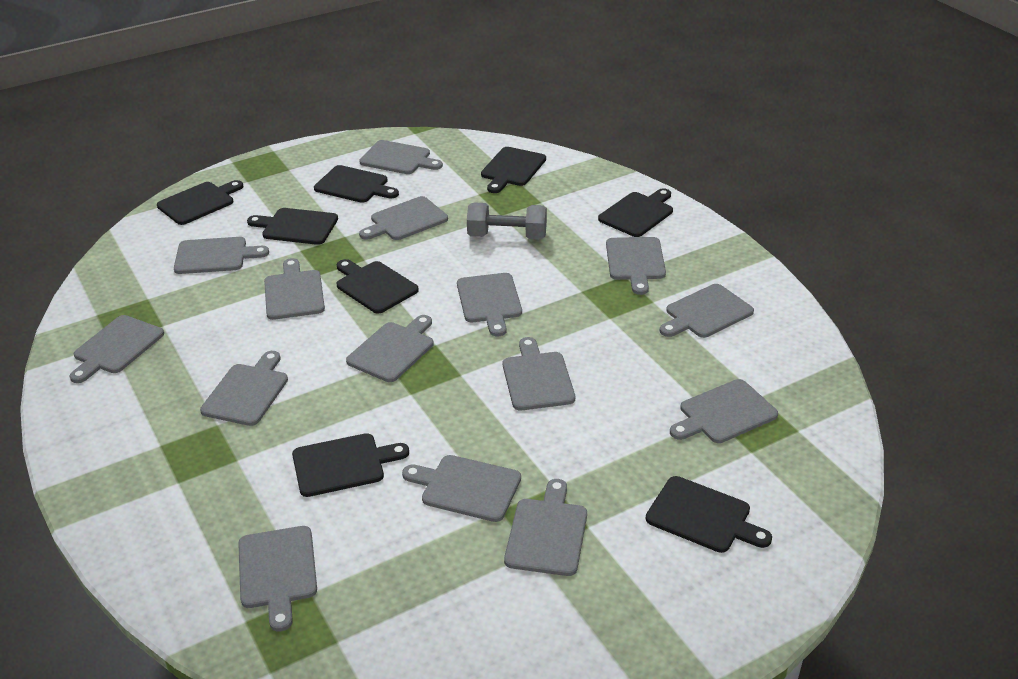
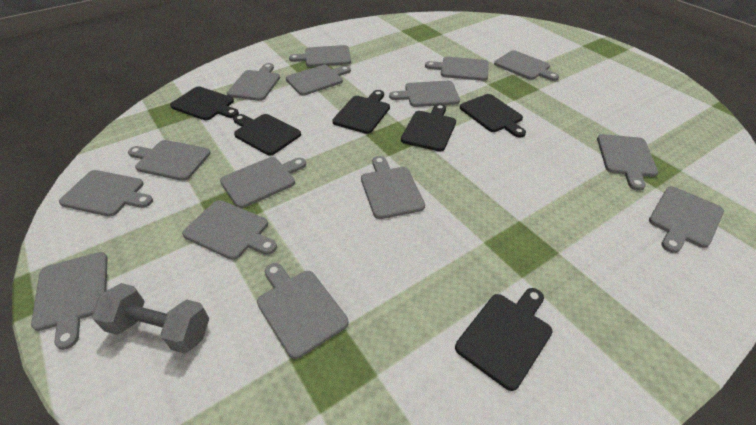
black cutting board: 8 -> 6

